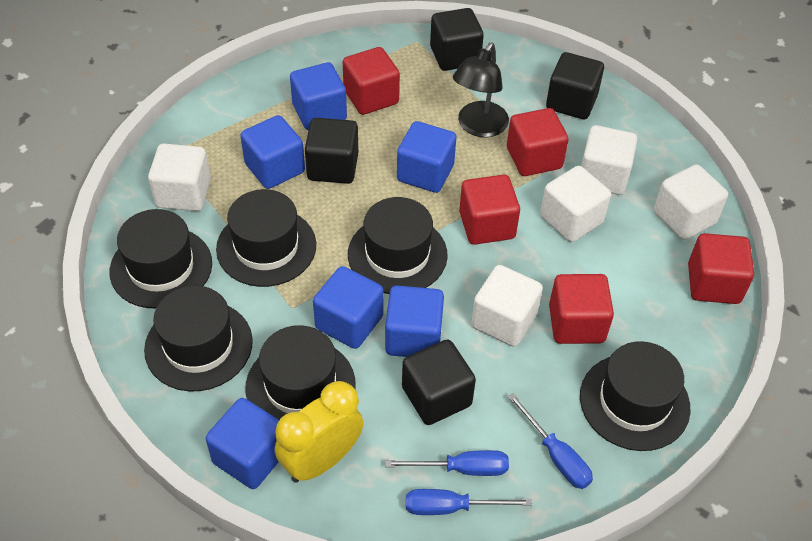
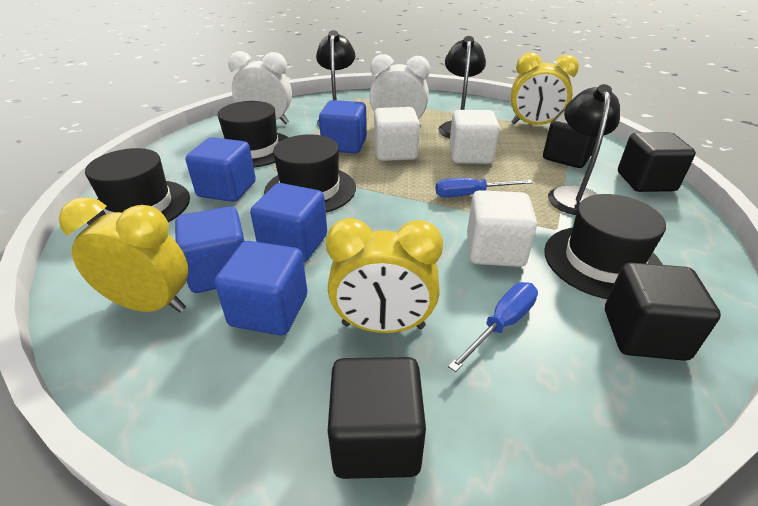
black hat: 6 -> 4
black lamp: 1 -> 3
blue cube: 6 -> 5
blue screwdriver: 3 -> 2
red cube: 5 -> 0
white clock: 0 -> 2
white cube: 5 -> 3
yellow clock: 1 -> 3

